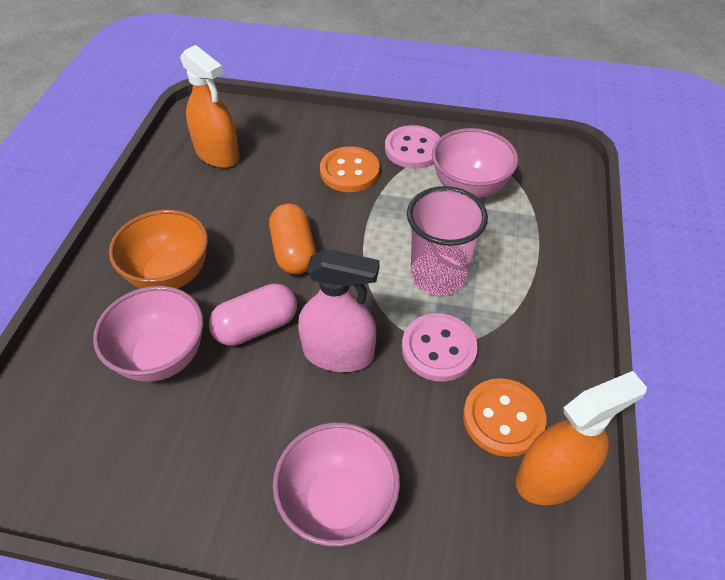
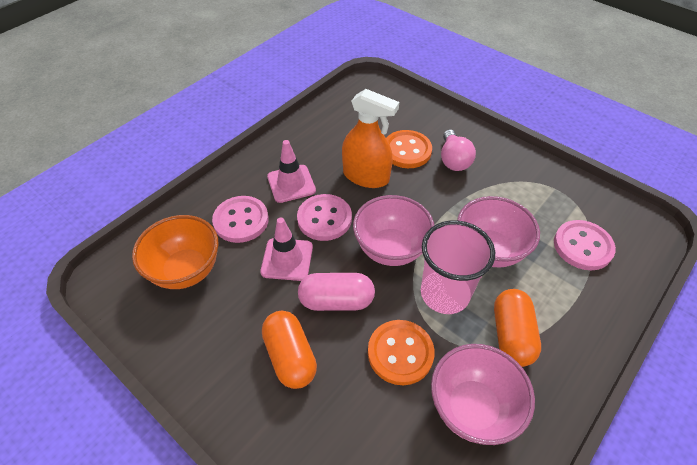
orange capsule: 1 -> 2
orange spray bottle: 2 -> 1
pink button: 2 -> 3
pink light bulb: 0 -> 1
pink spray bottle: 1 -> 0
pink traffic cone: 0 -> 2

